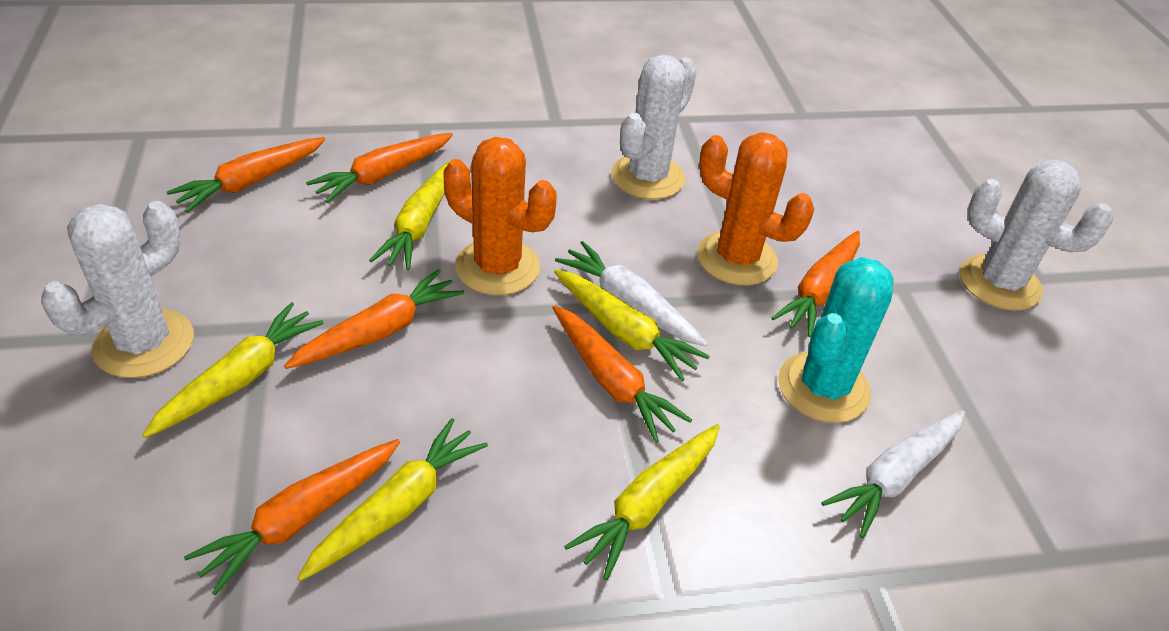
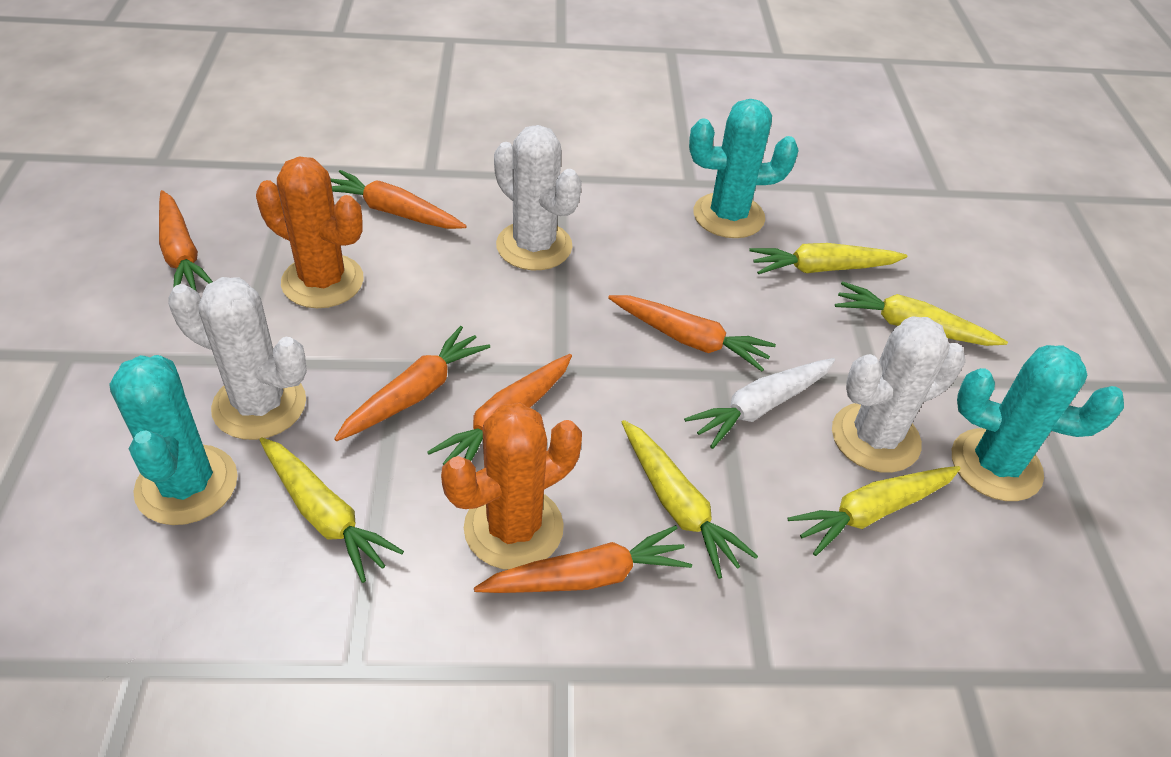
turquoise cactus: 1 -> 3
white carrot: 2 -> 1

